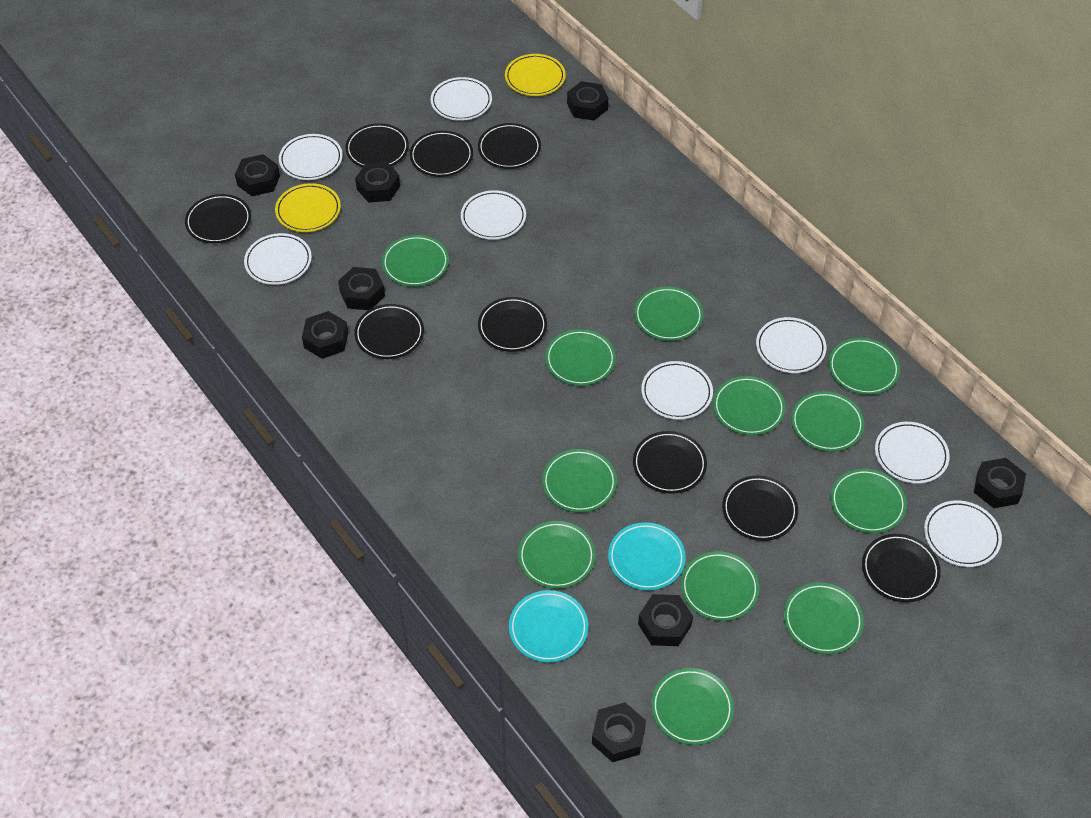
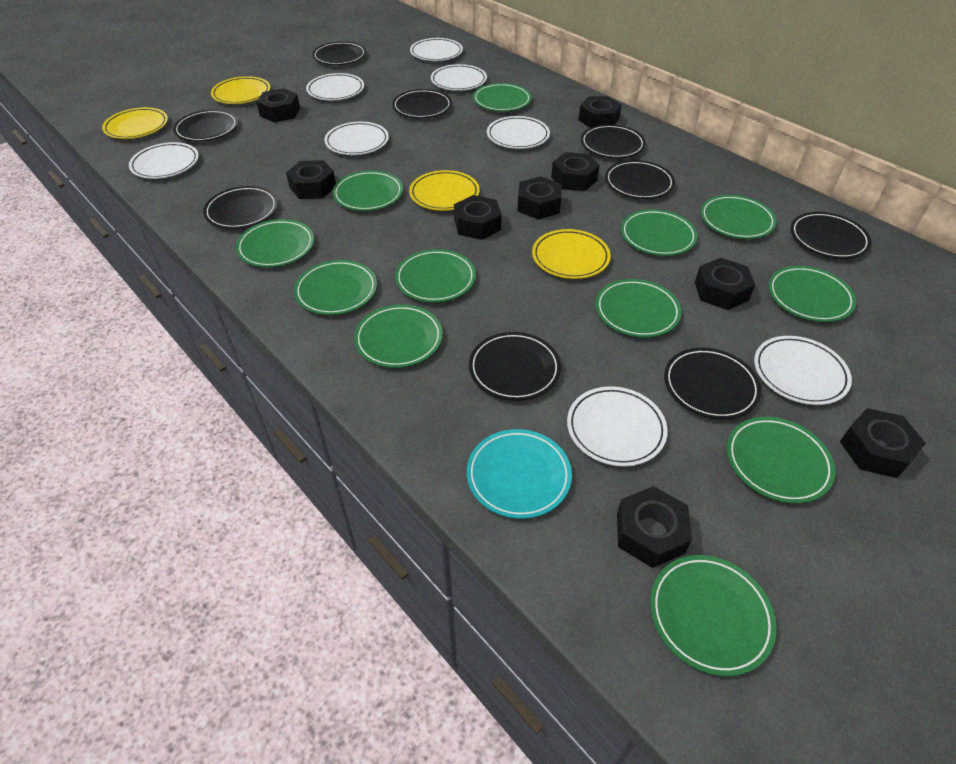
black nut: 8 -> 9
turquoise plate: 2 -> 1
yellow plate: 2 -> 4

